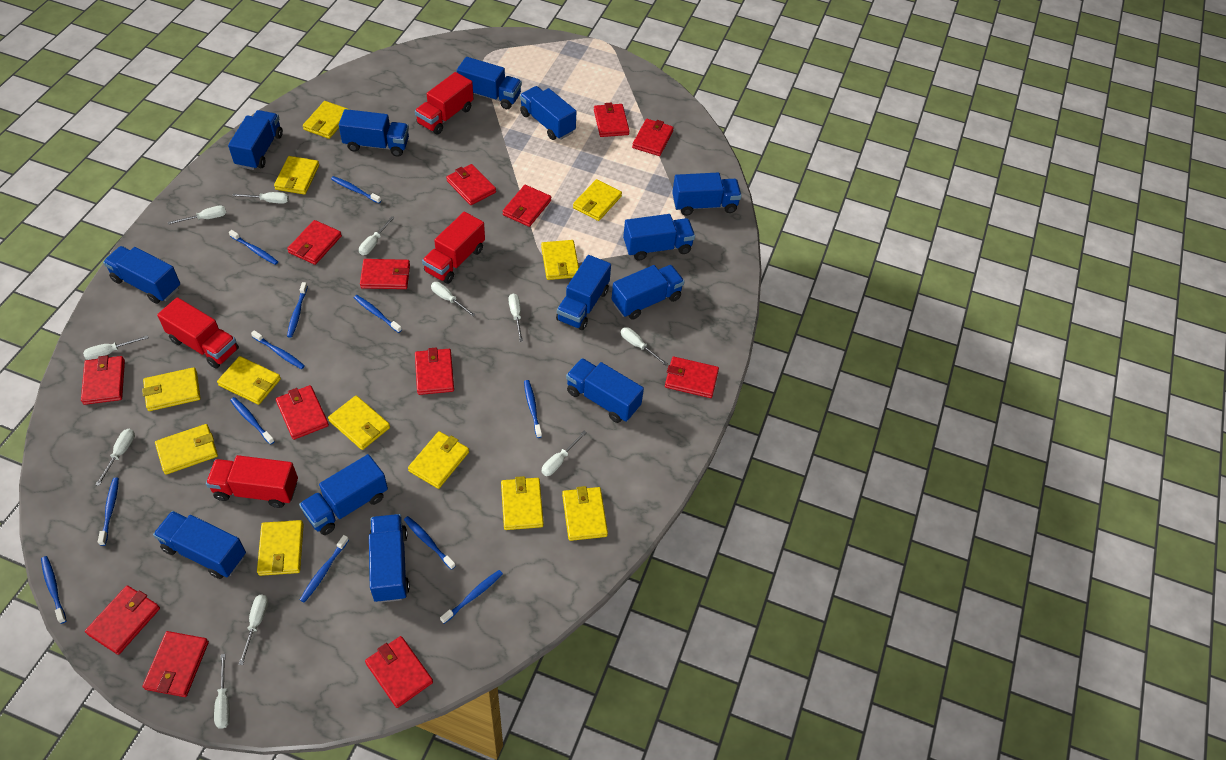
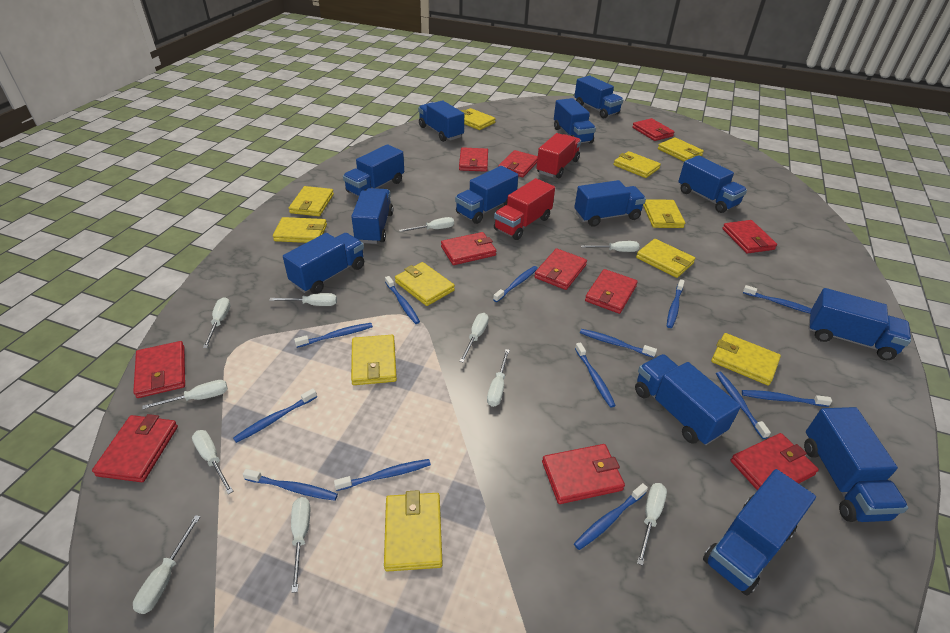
blue toothbrush: 12 -> 13
red truck: 4 -> 2
red wallet: 13 -> 11
yellow wallet: 12 -> 11

